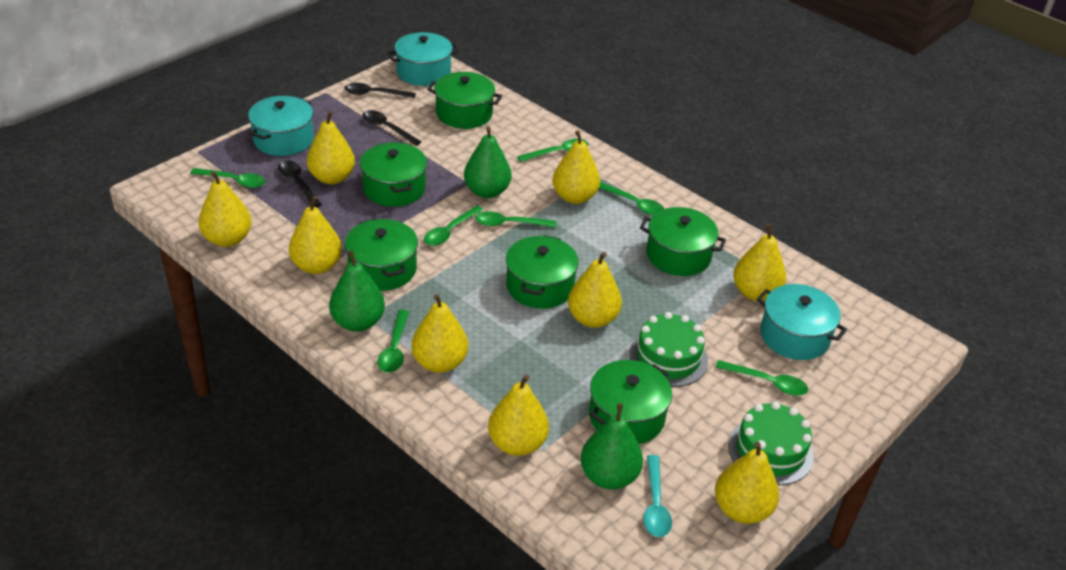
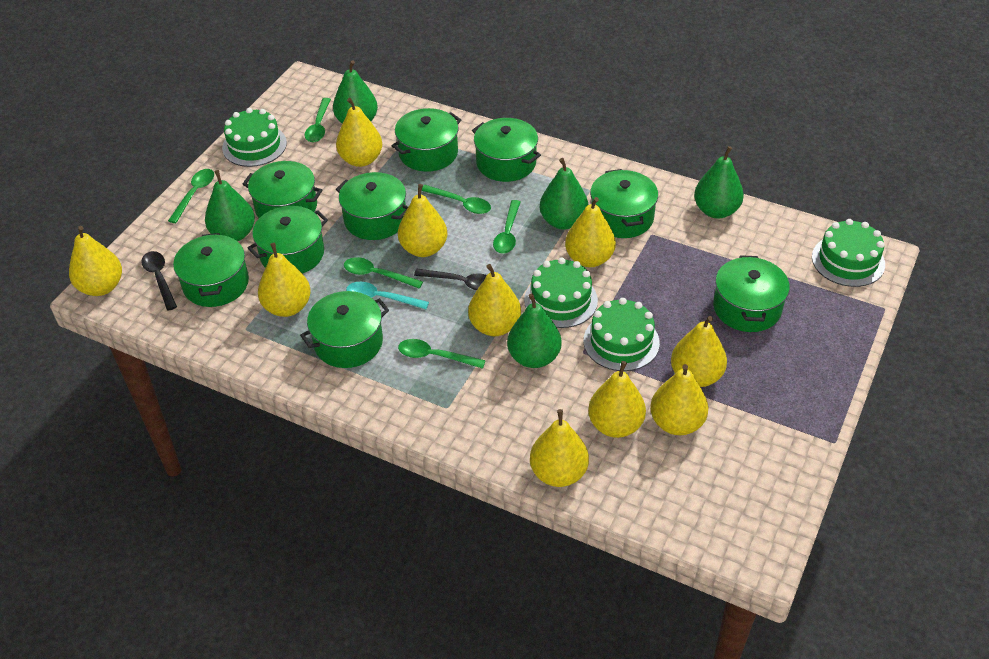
black spoon: 3 -> 2
green cake: 2 -> 4
green pear: 3 -> 5
green pot: 6 -> 9
green spoon: 7 -> 6
turquoise pot: 3 -> 0
yellow pear: 9 -> 10

